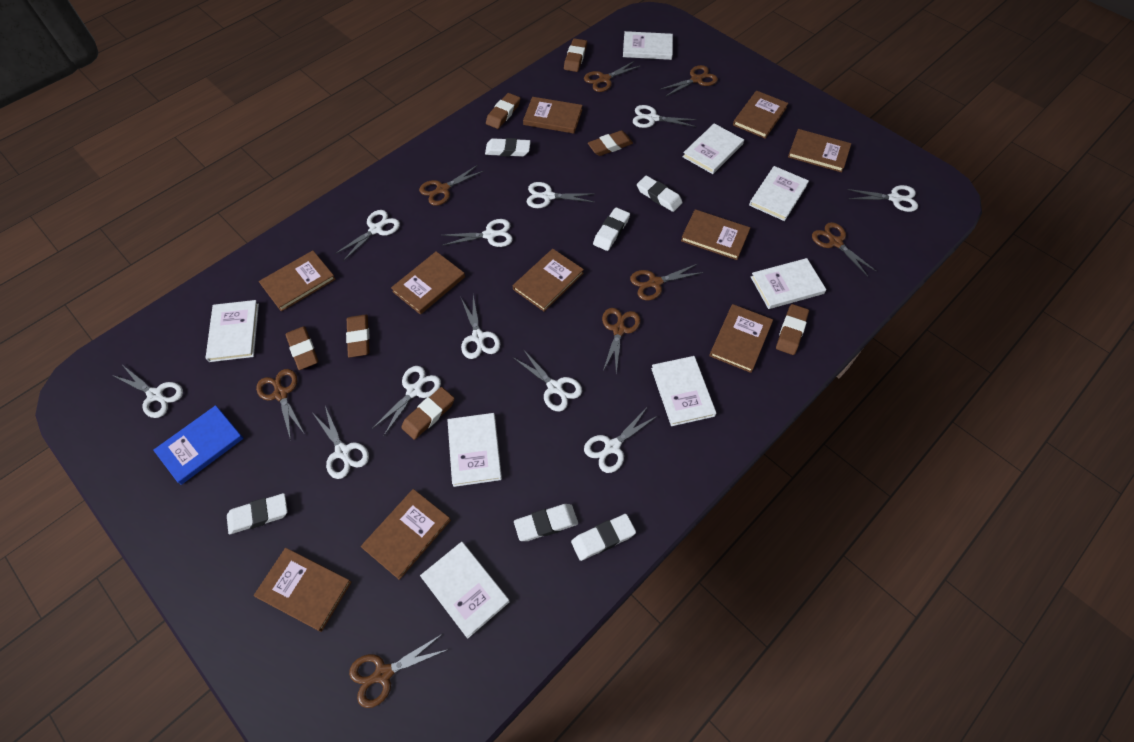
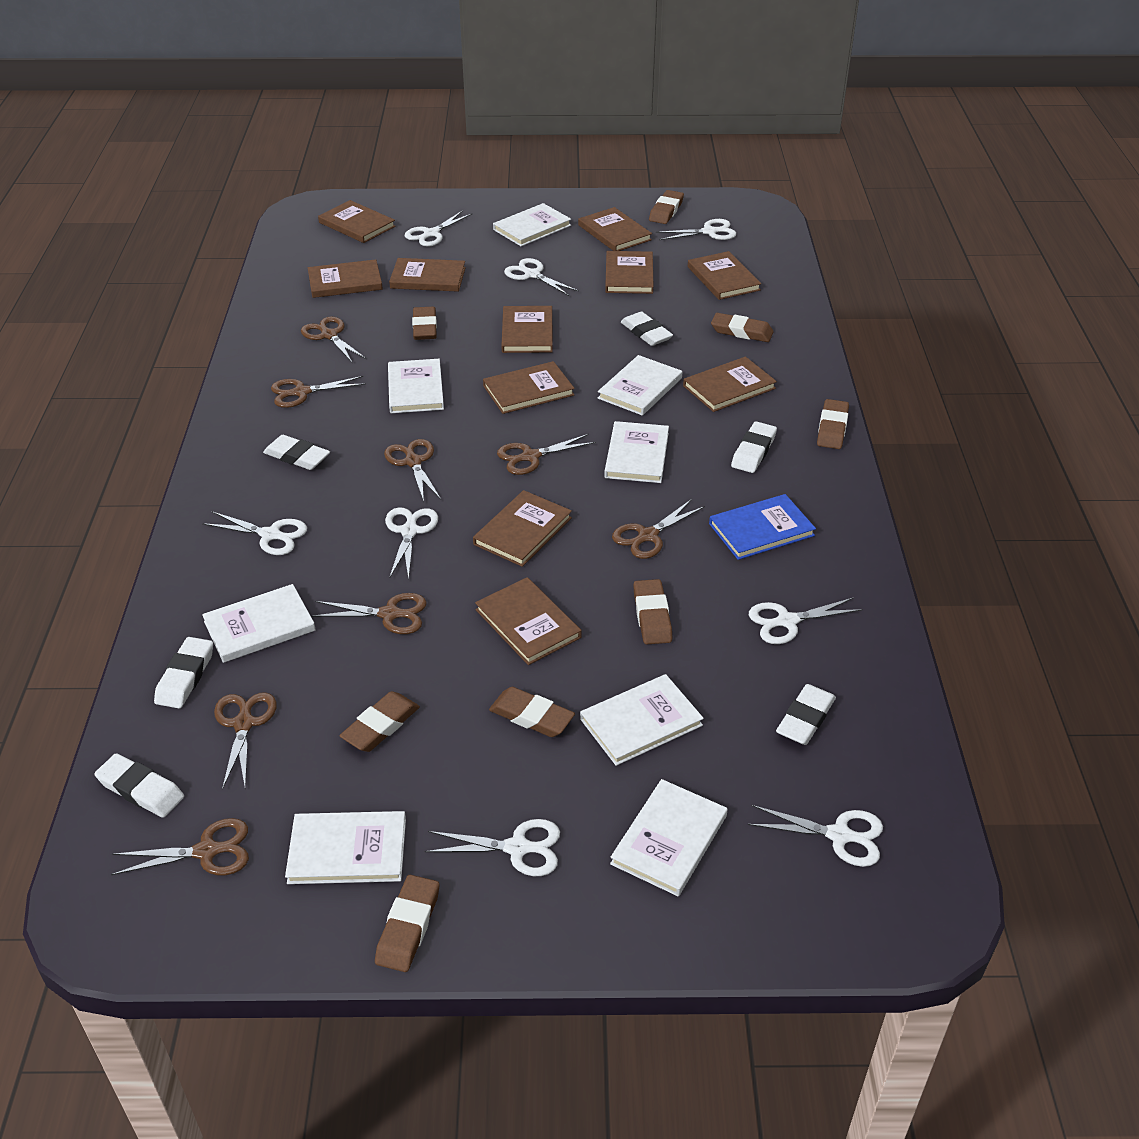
brown book: 10 -> 11
brown eraser: 7 -> 8
white scissors: 11 -> 8

